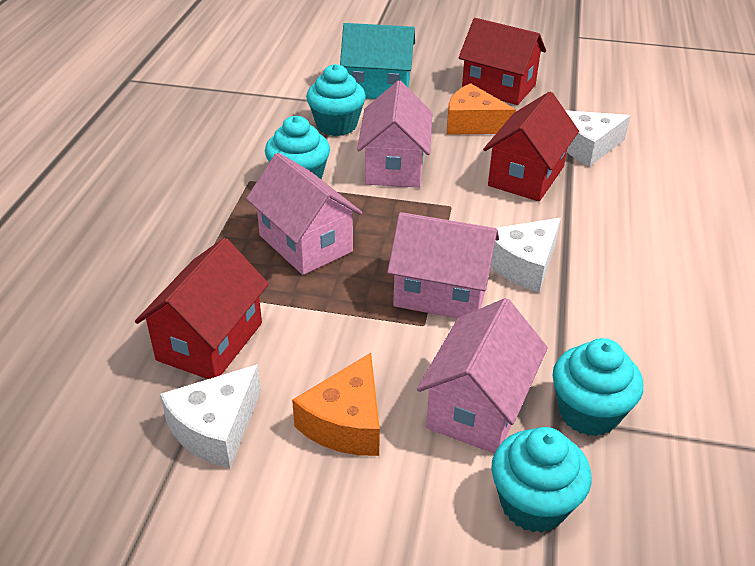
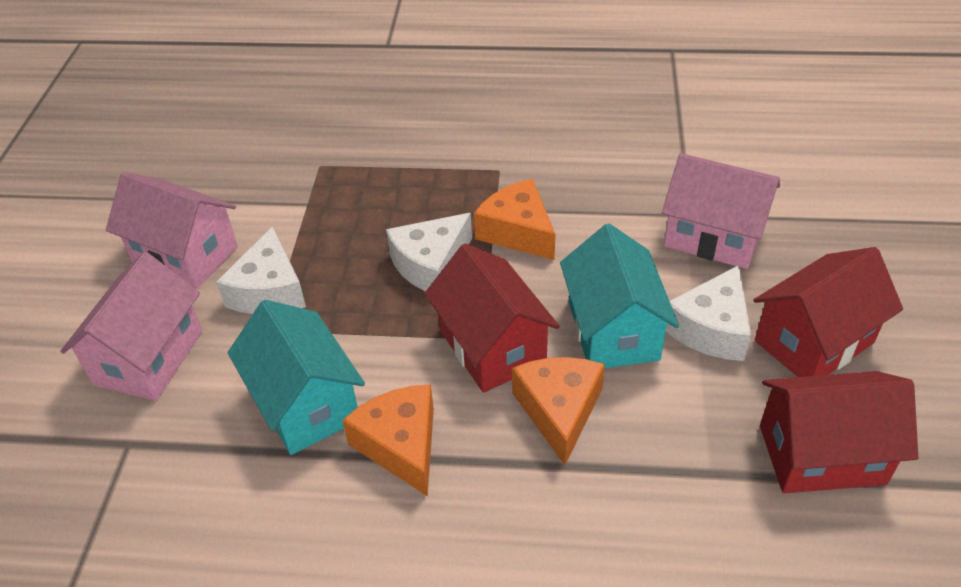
orange cheese: 2 -> 3
pink house: 4 -> 3
turquoise cupcake: 4 -> 0
turquoise house: 1 -> 2

